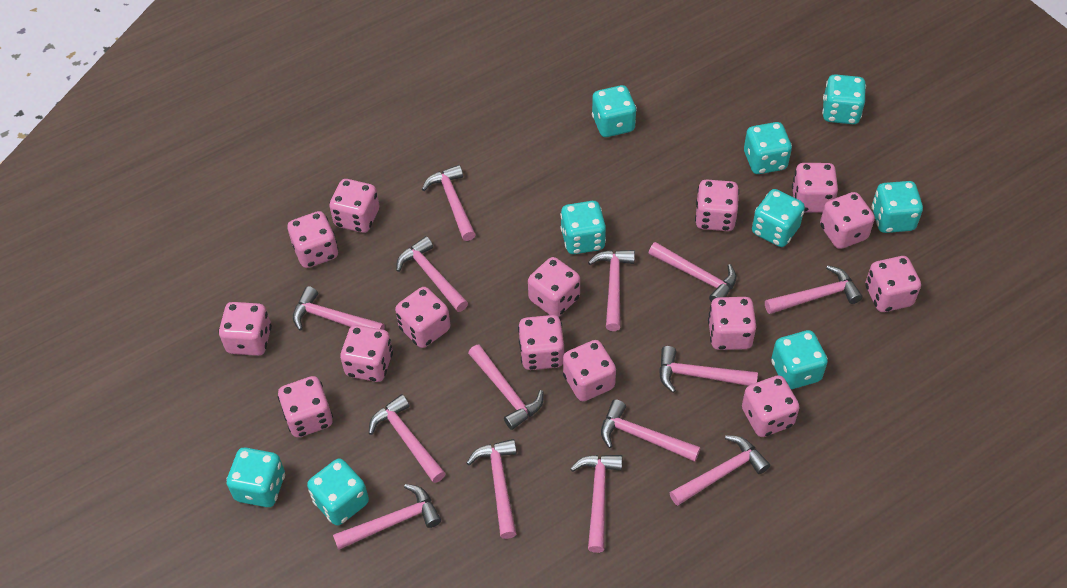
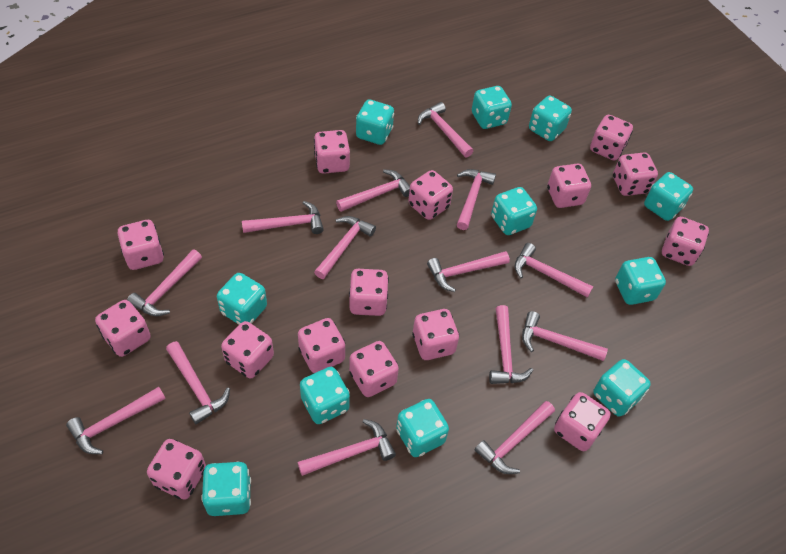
turquoise dice: 9 -> 11

